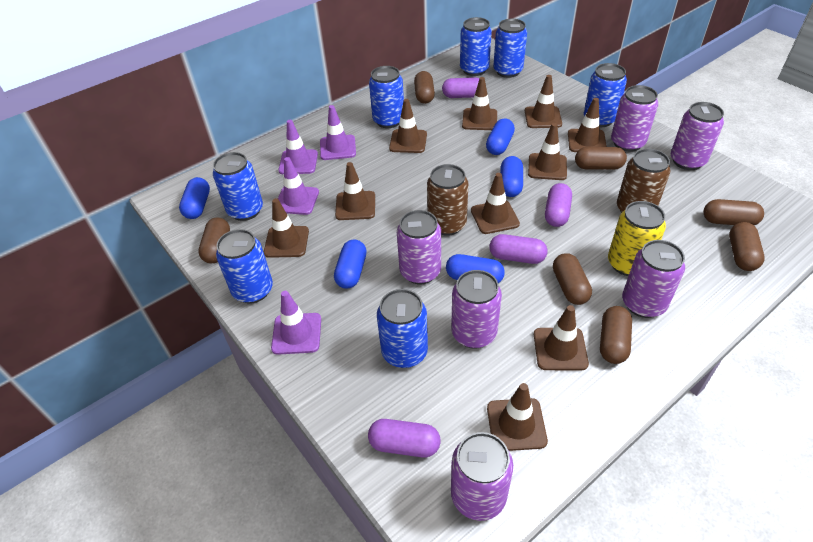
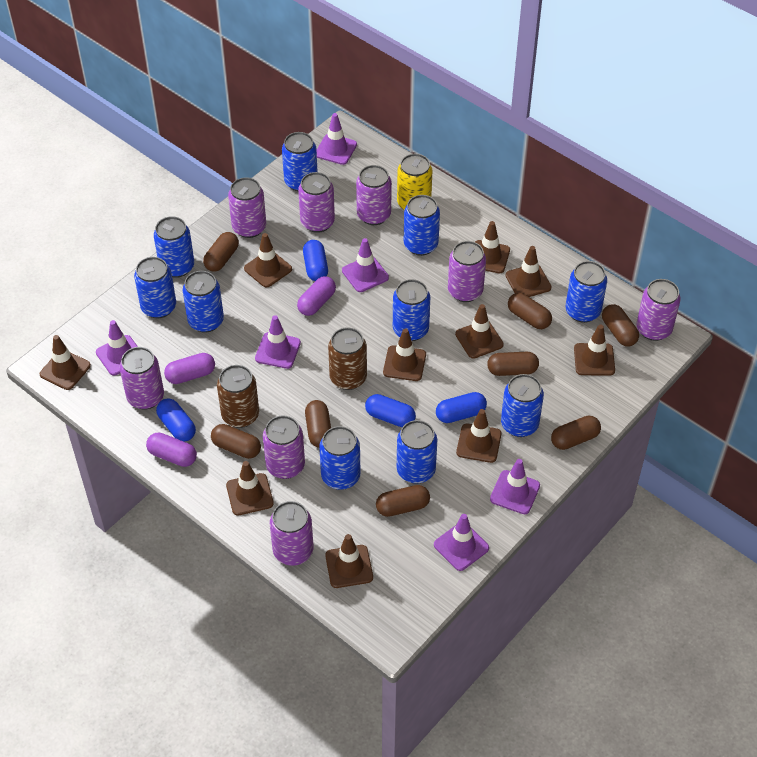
blue can: 7 -> 10
blue capsule: 5 -> 4
brown capsule: 7 -> 8
purple can: 6 -> 8
purple capsule: 4 -> 3
purple traffic cone: 4 -> 6

